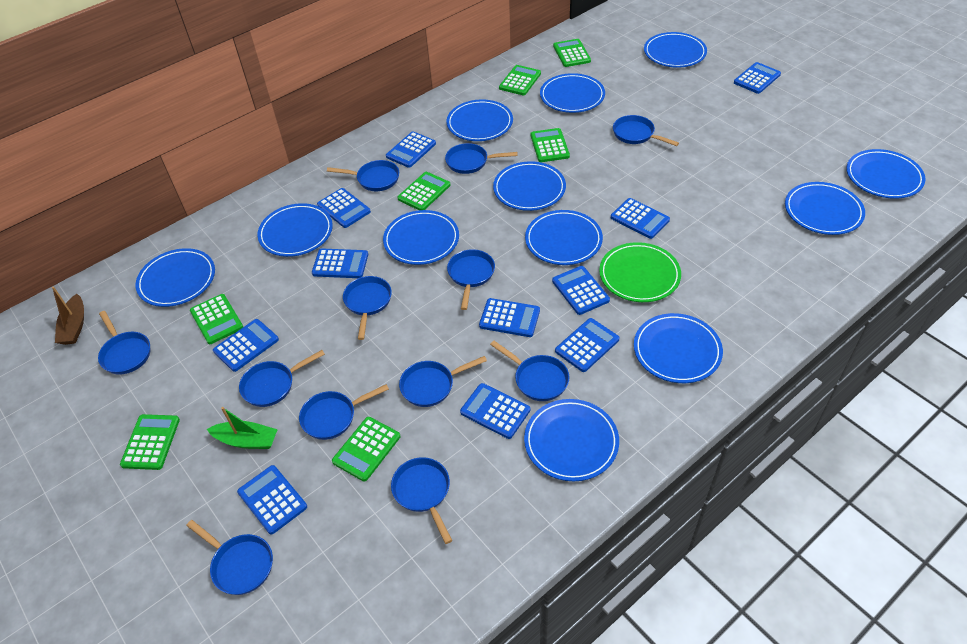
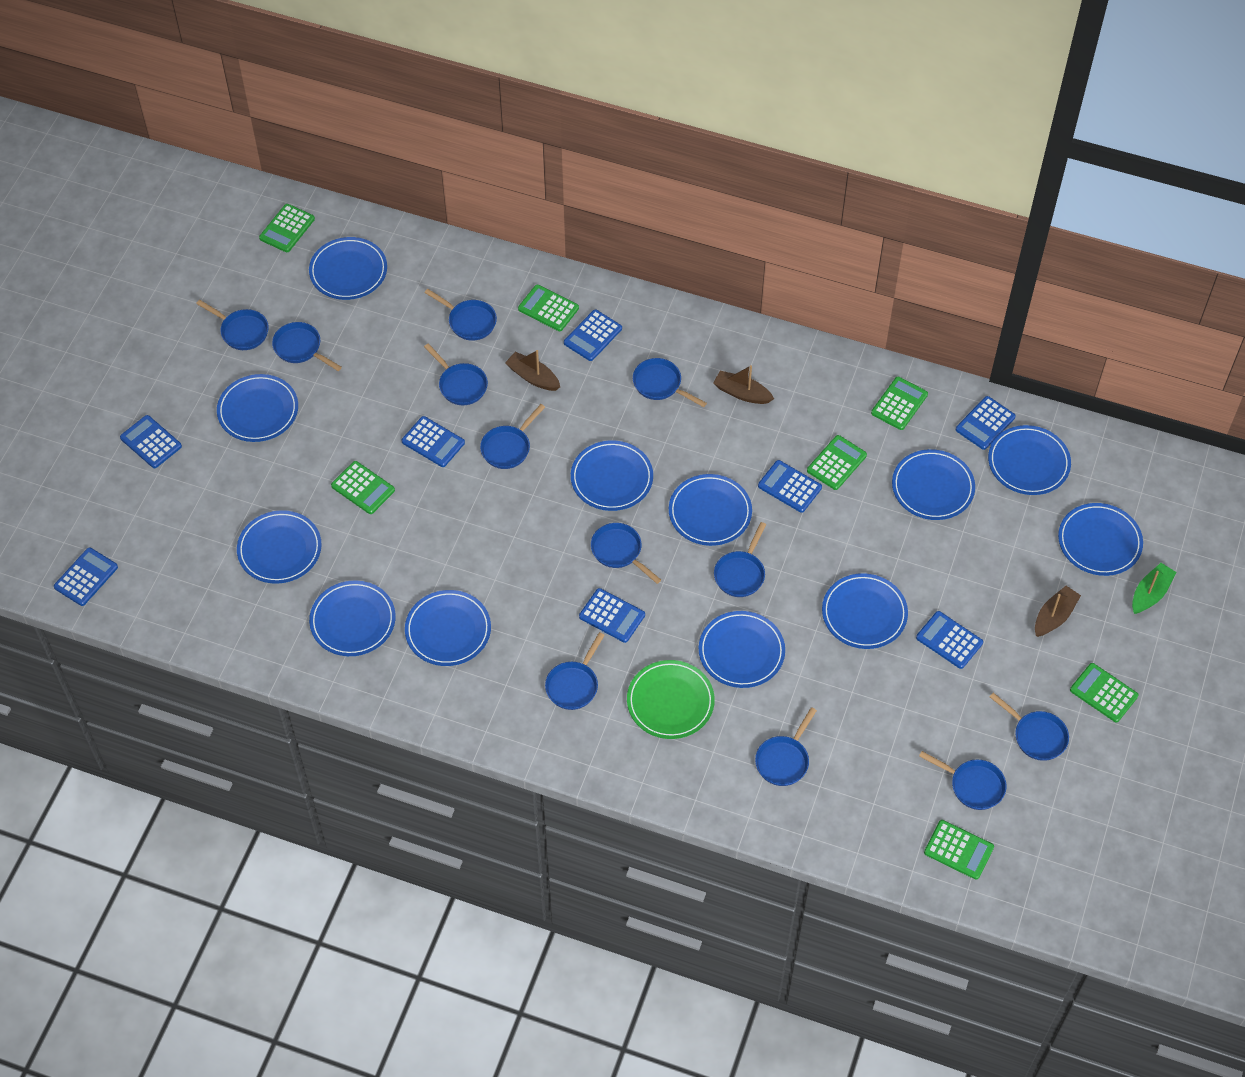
blue calculator: 11 -> 8
brown boat: 1 -> 3

